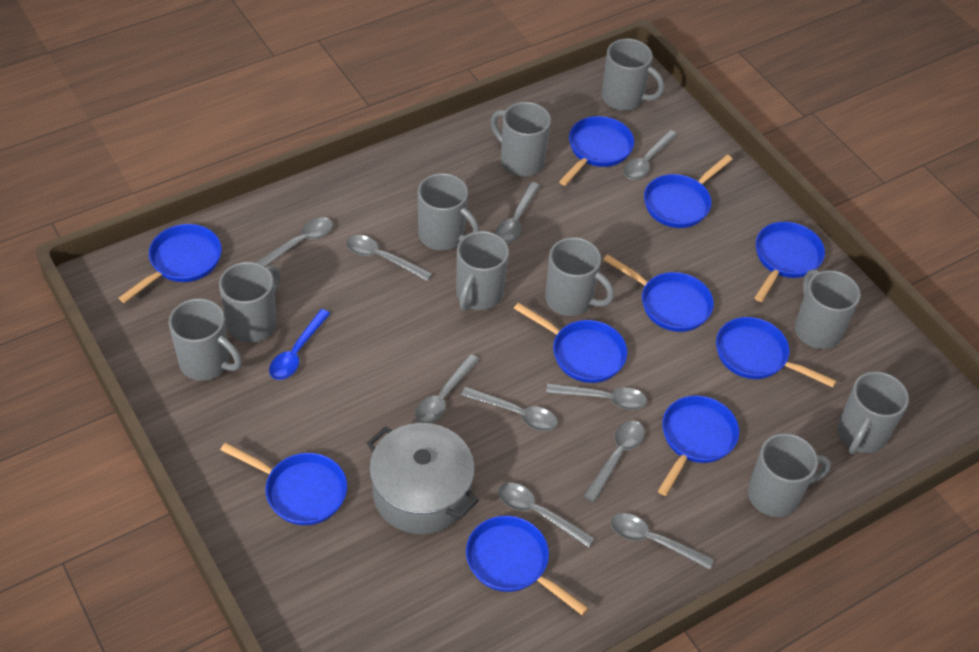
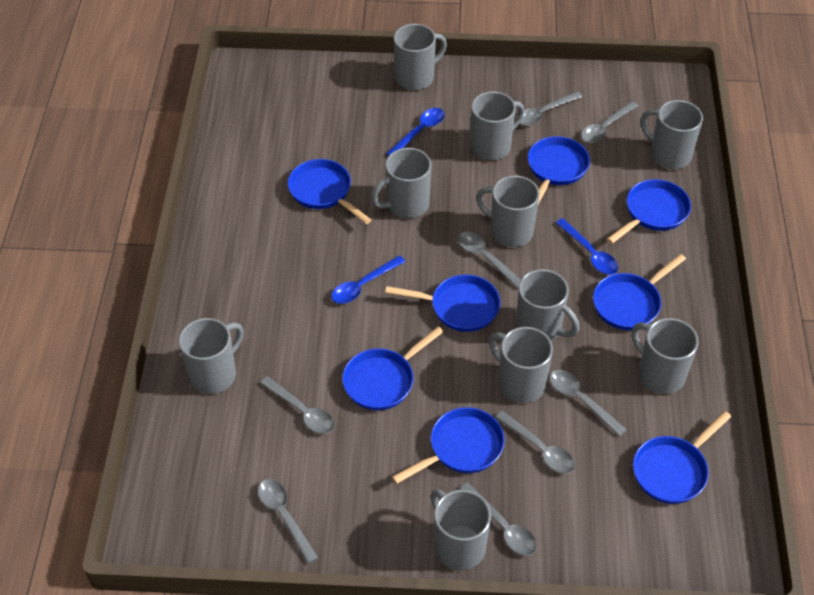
blue pan: 10 -> 8
blue spoon: 1 -> 3
grey pot: 1 -> 0
grey spoon: 10 -> 8

